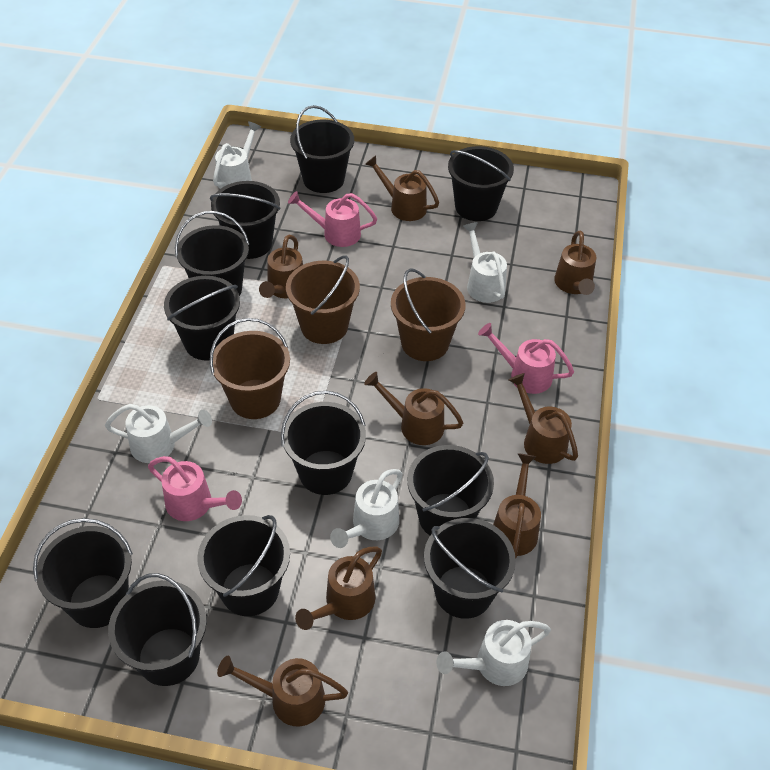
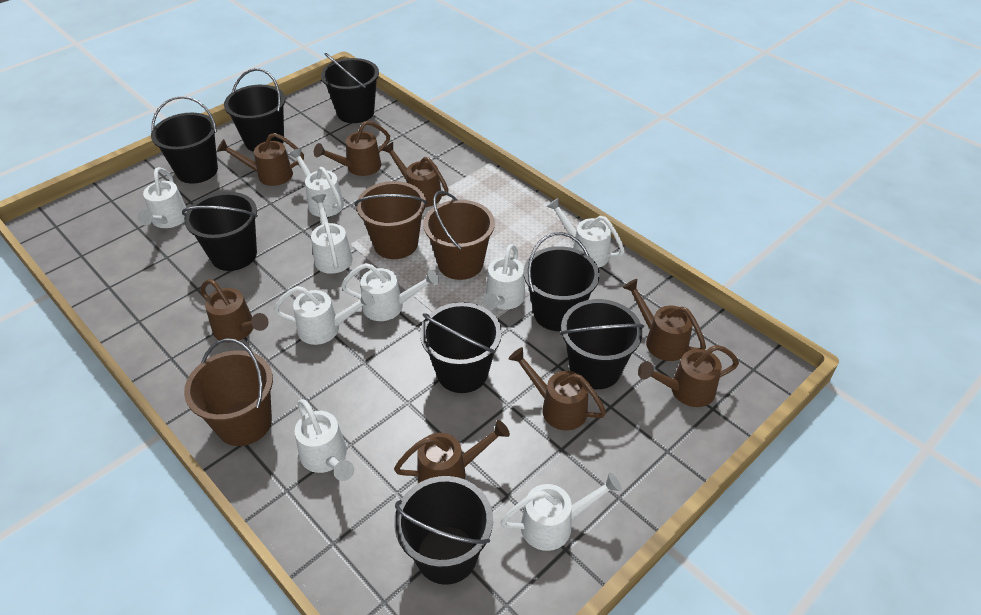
black bucket: 11 -> 8
pink watering can: 3 -> 0
white watering can: 5 -> 9

